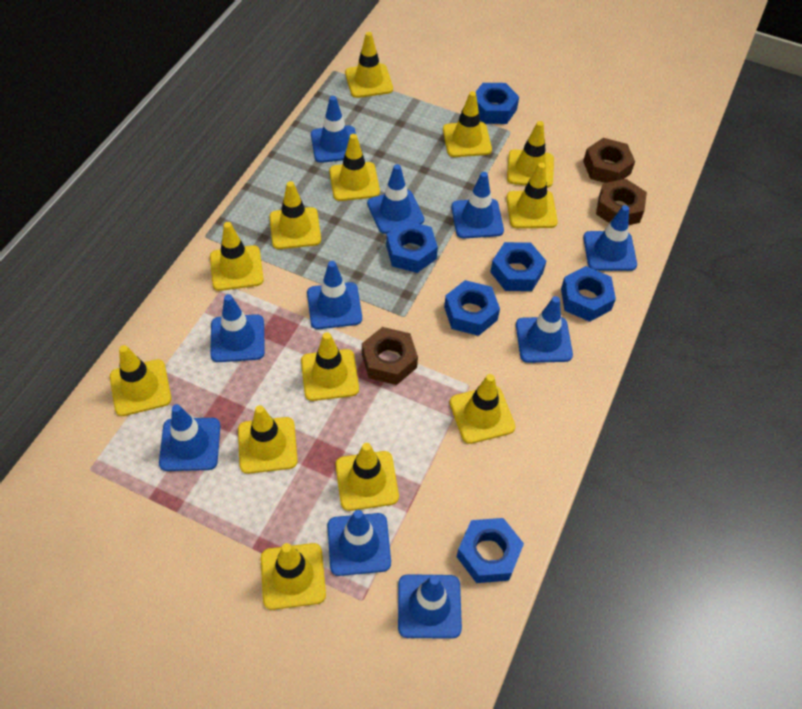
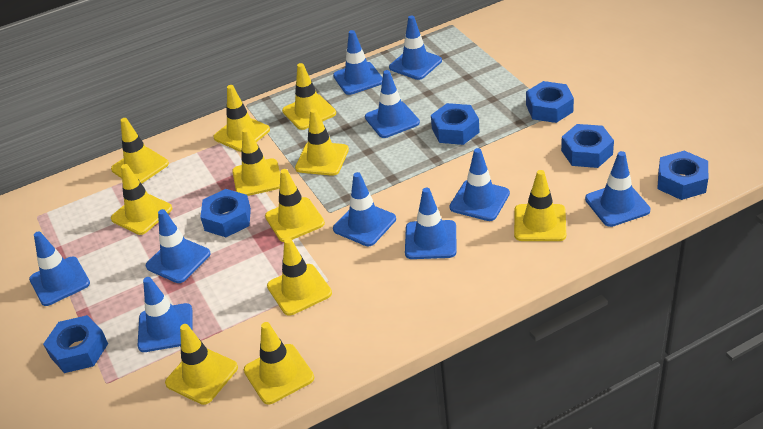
brown nut: 3 -> 0
yellow traffic cone: 13 -> 11

